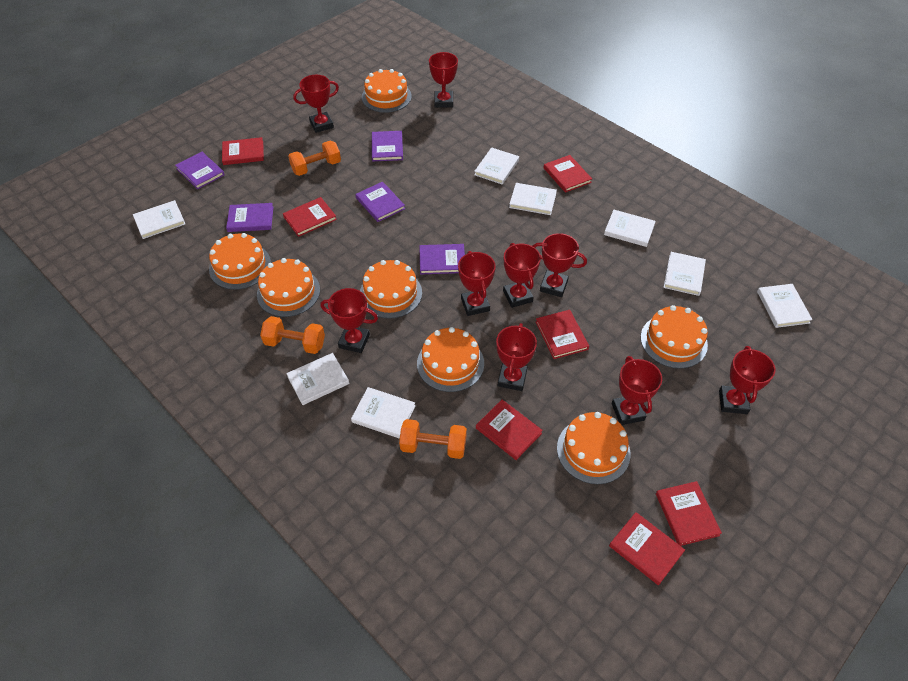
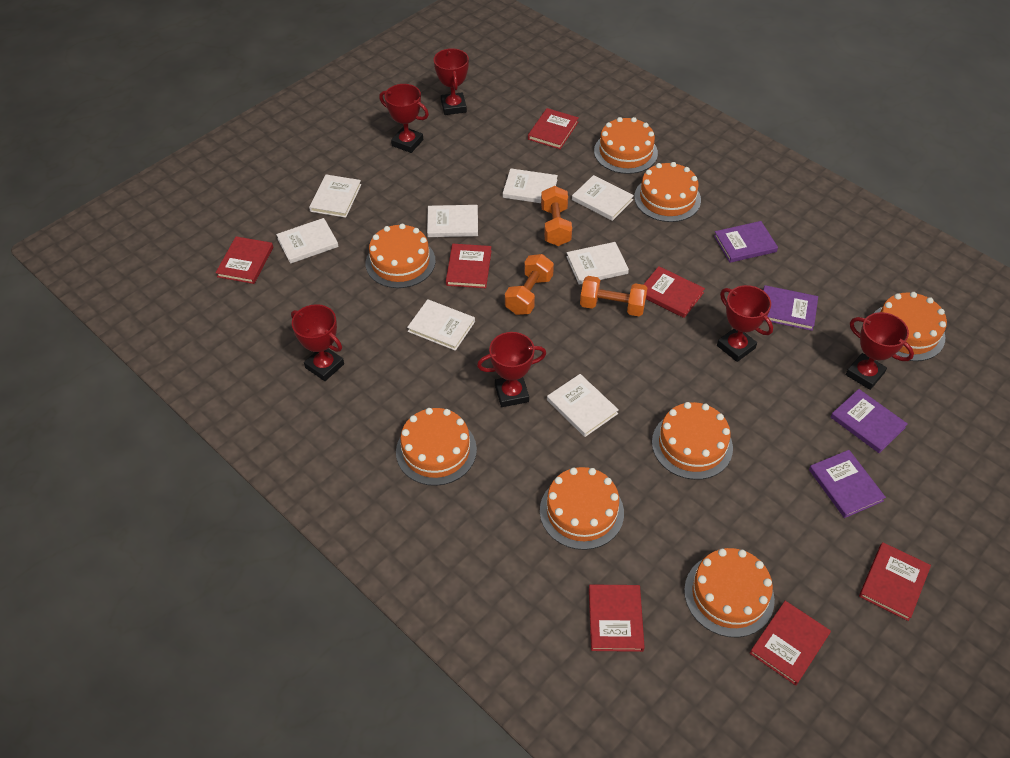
orange cake: 7 -> 8
purple book: 5 -> 4
red trophy: 9 -> 6

